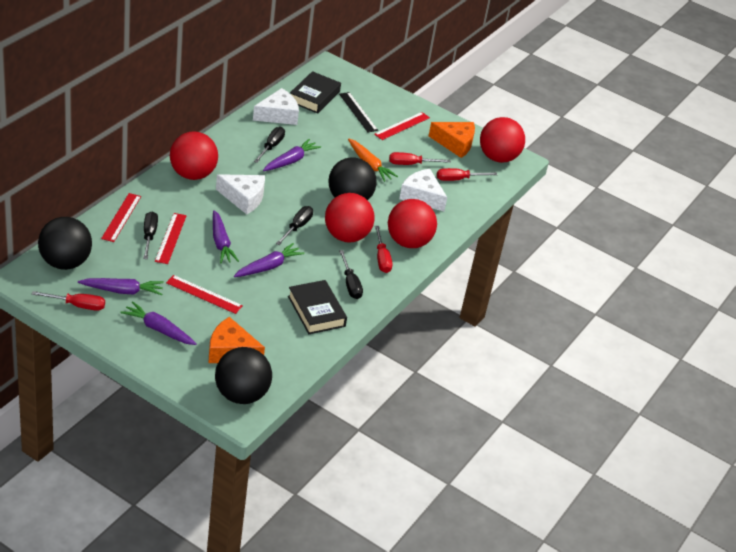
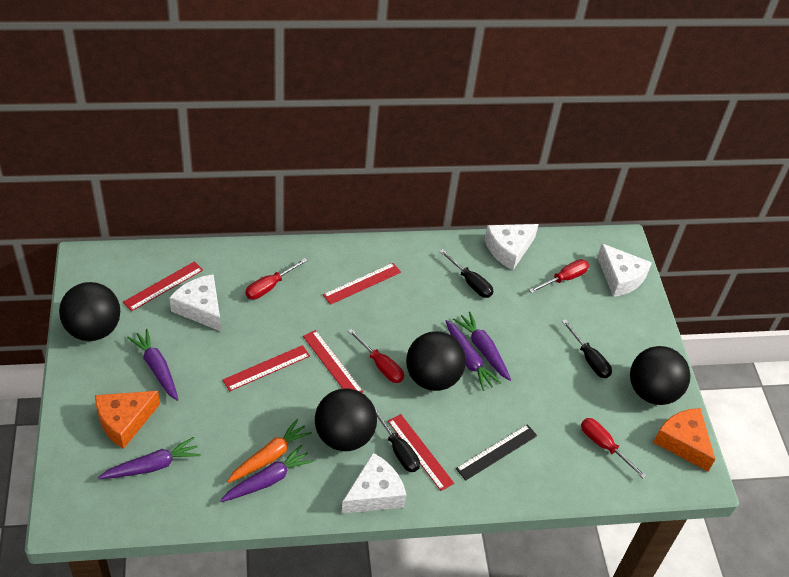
black ball: 3 -> 4
black book: 2 -> 0
black screwdriver: 4 -> 3
red ball: 4 -> 0
red ruler: 4 -> 5
white cheese: 3 -> 4

